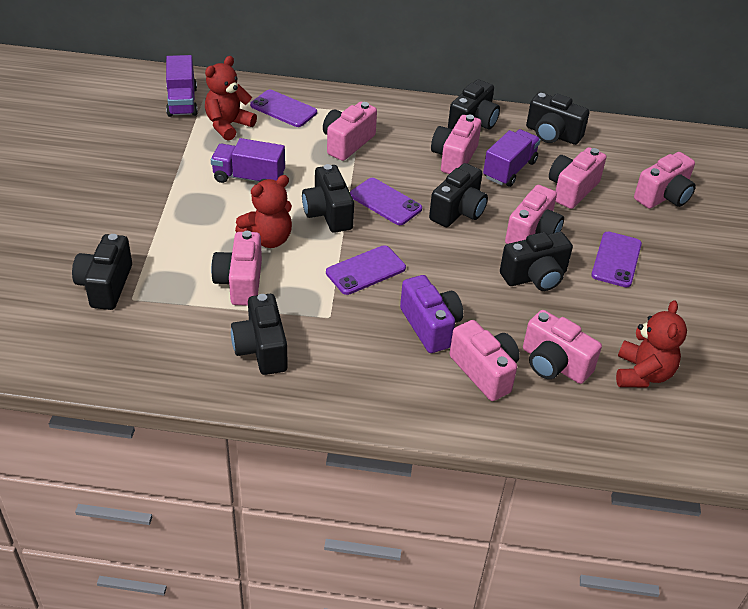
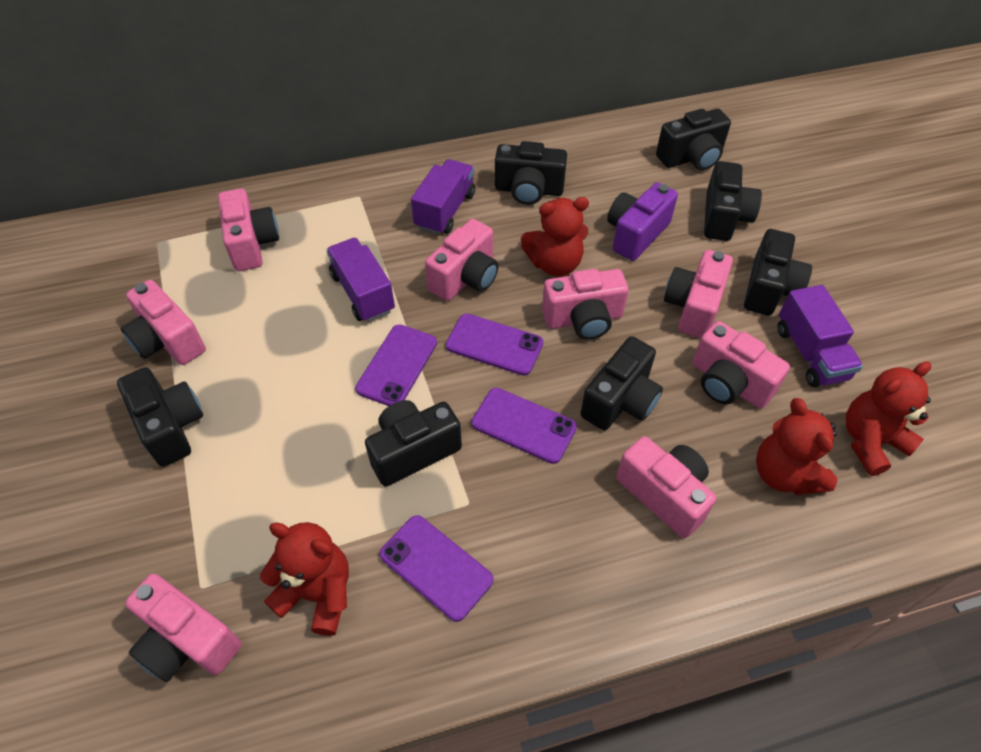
red teddy bear: 3 -> 4

